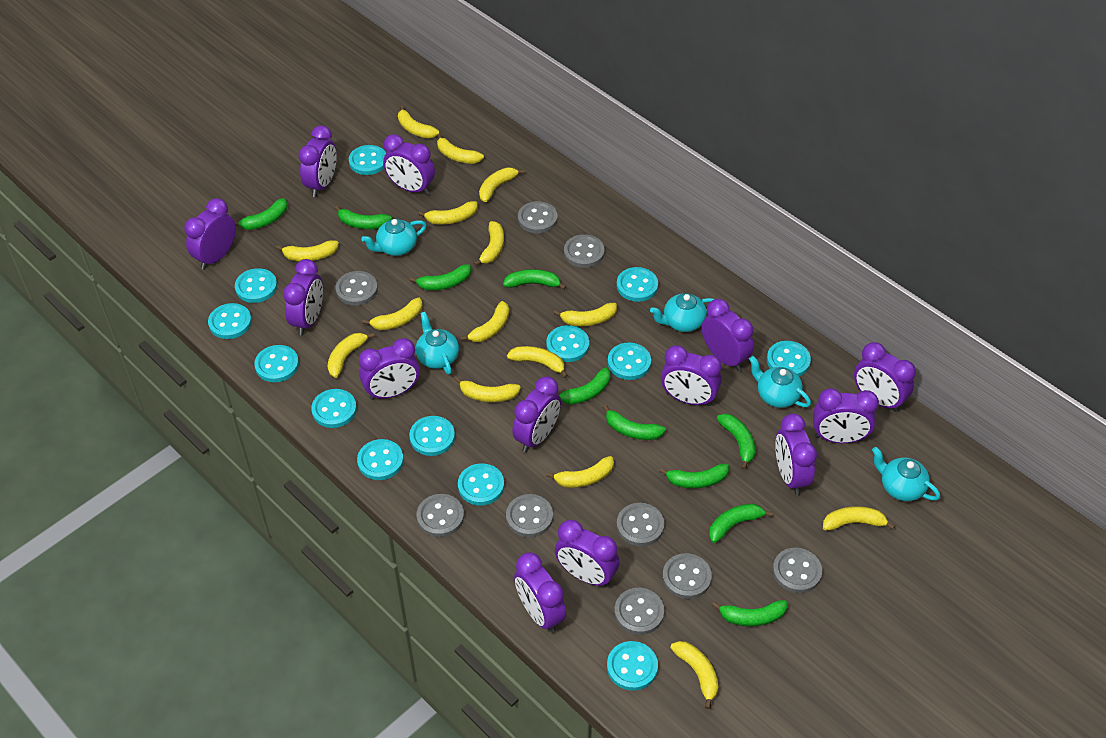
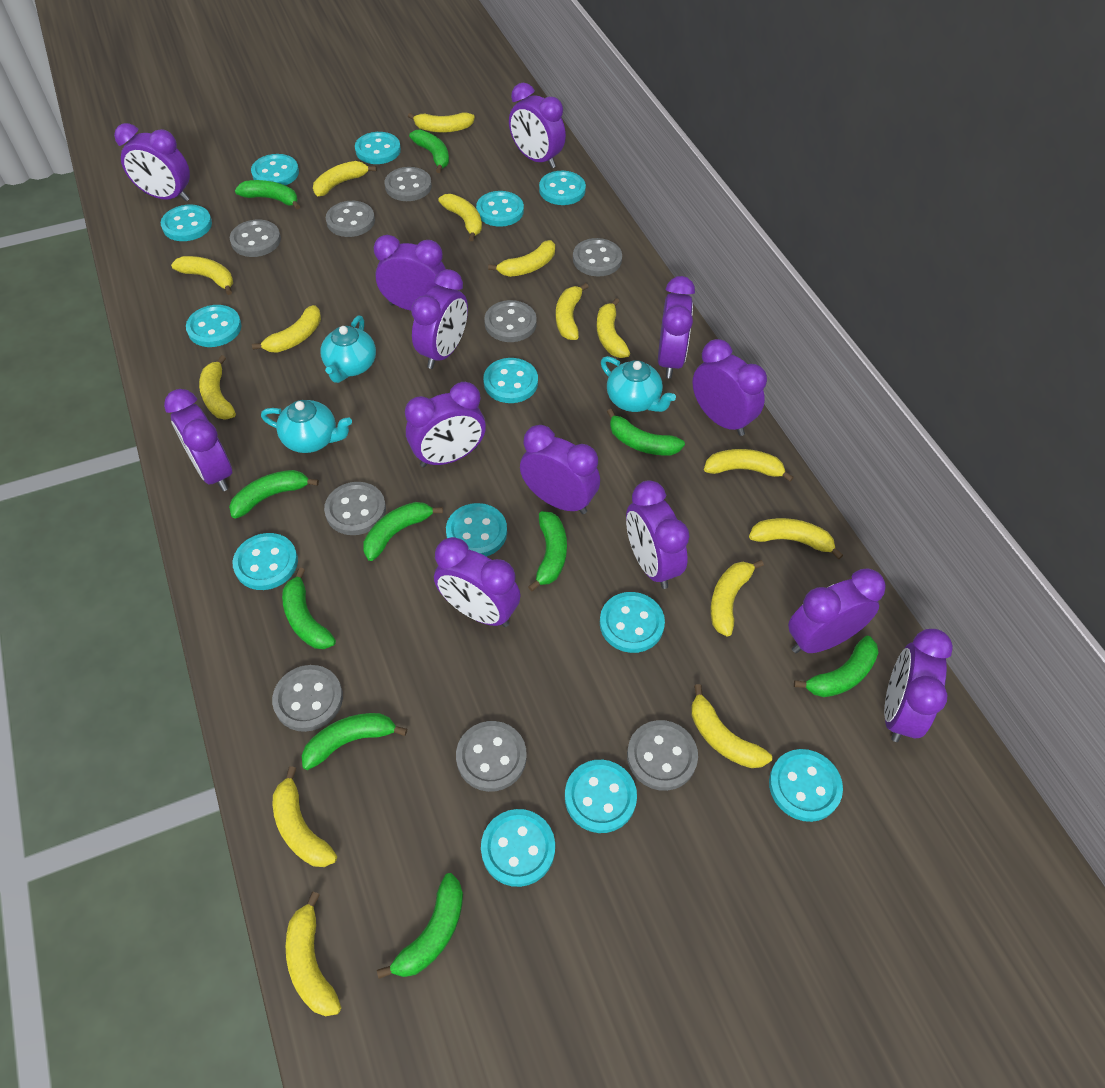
turquoise teapot: 5 -> 3

